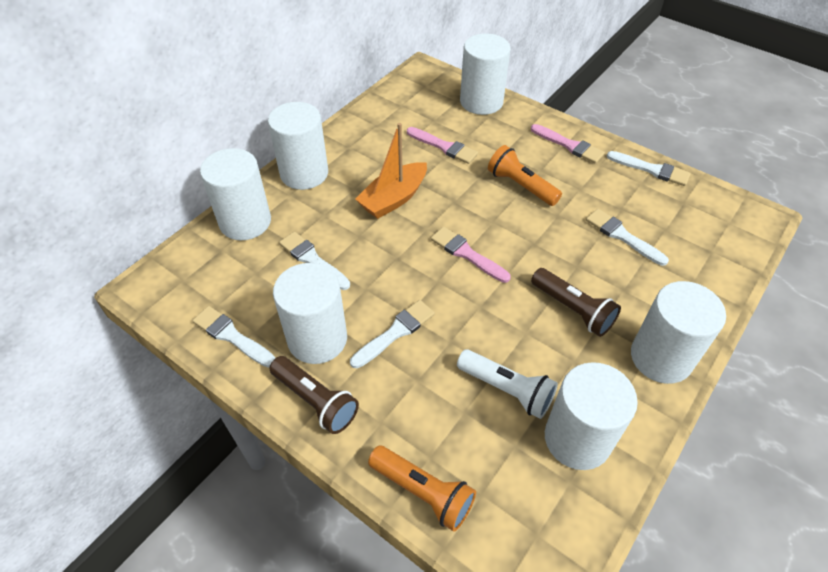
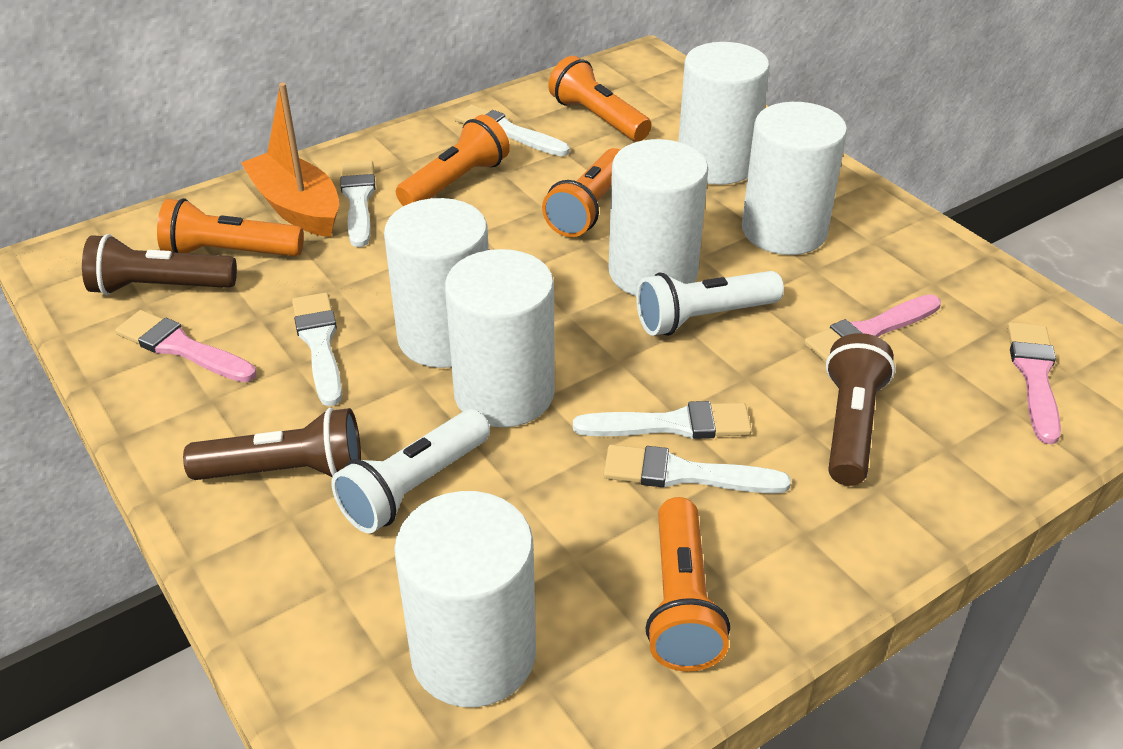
brown flashlight: 2 -> 3
orange flashlight: 2 -> 5
white flashlight: 1 -> 2

